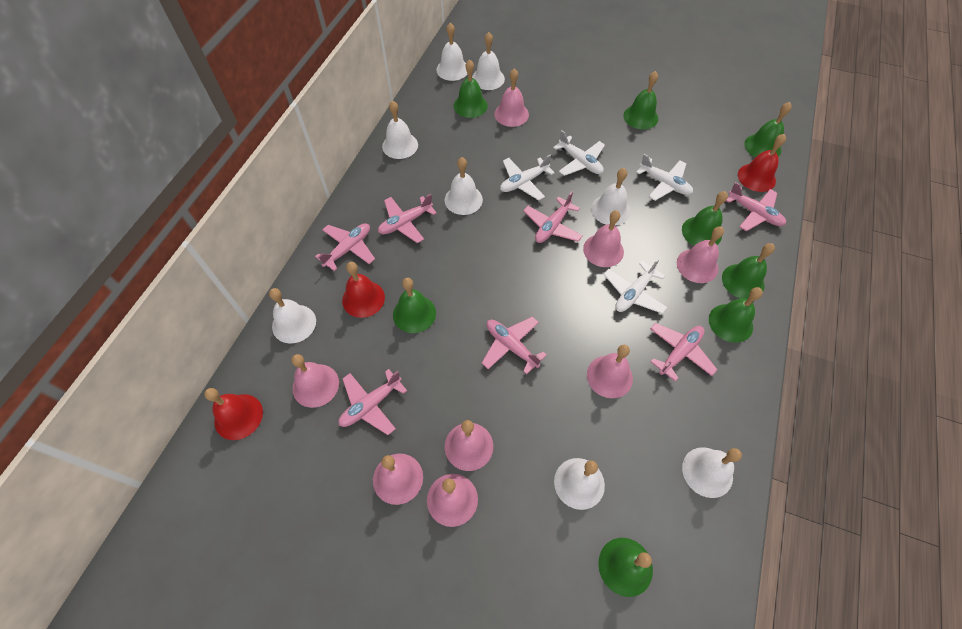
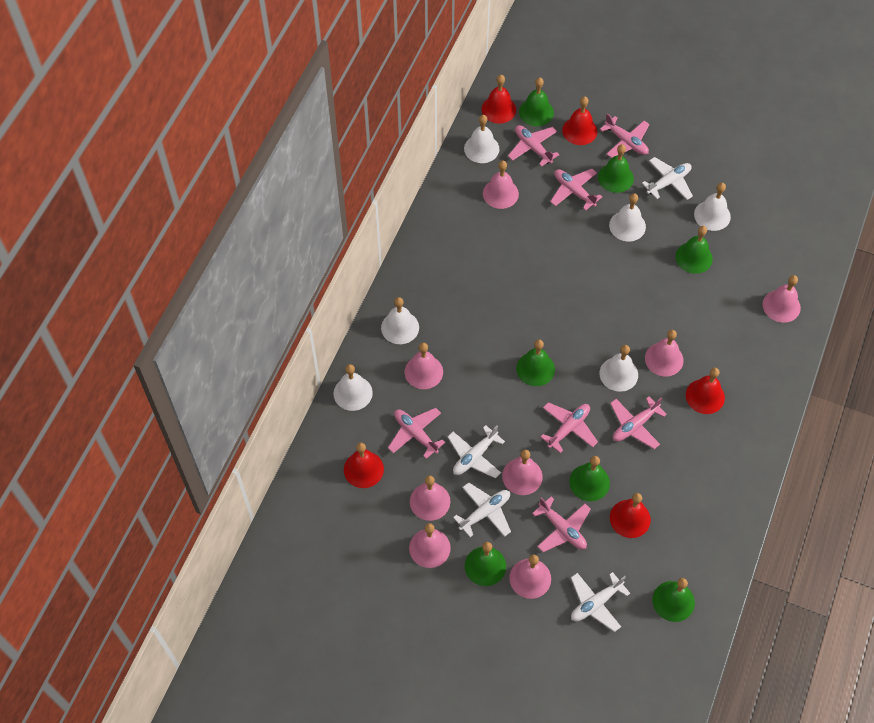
green bell: 8 -> 7
red bell: 3 -> 5
white bell: 8 -> 6

